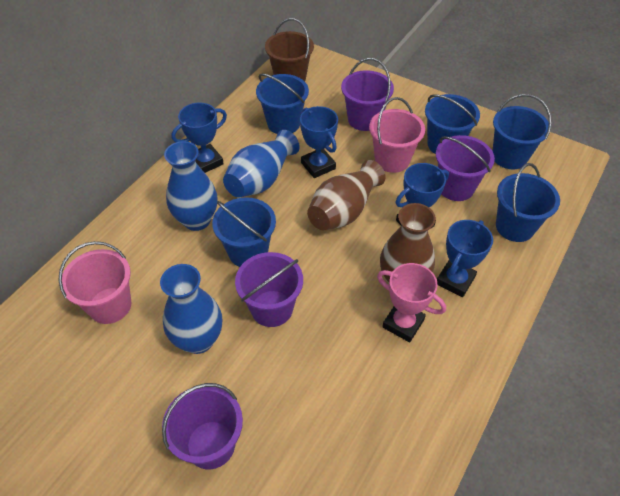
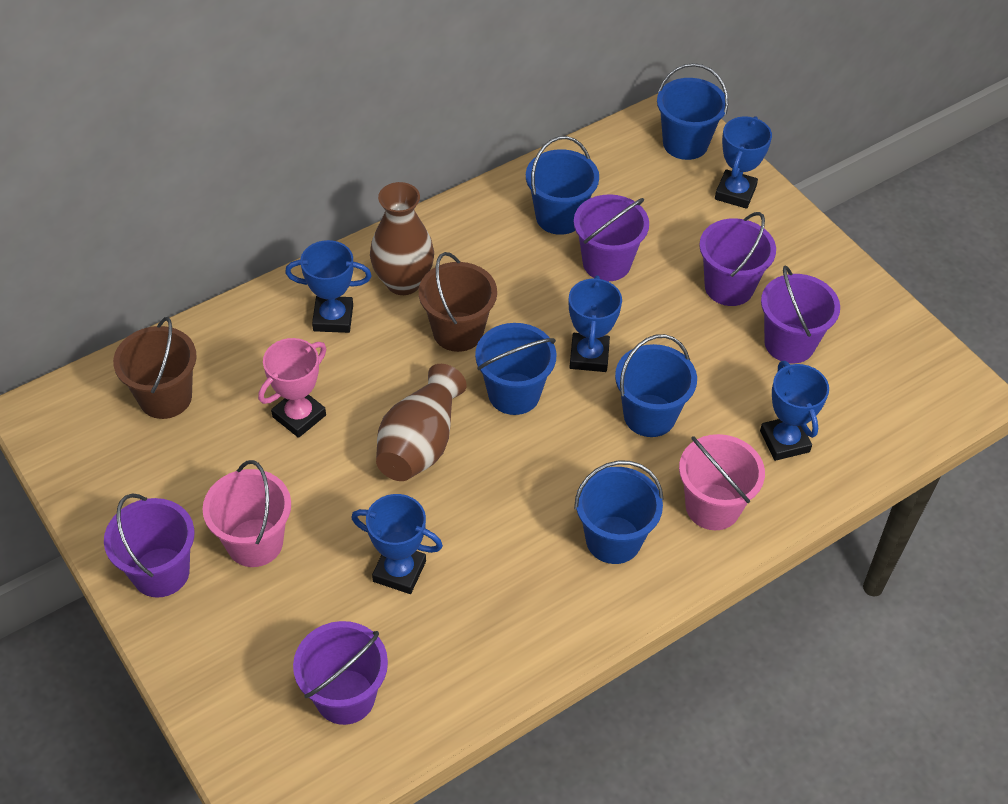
blue trophy: 4 -> 5
blue vase: 3 -> 0
brown bucket: 1 -> 2
purple bucket: 4 -> 5

